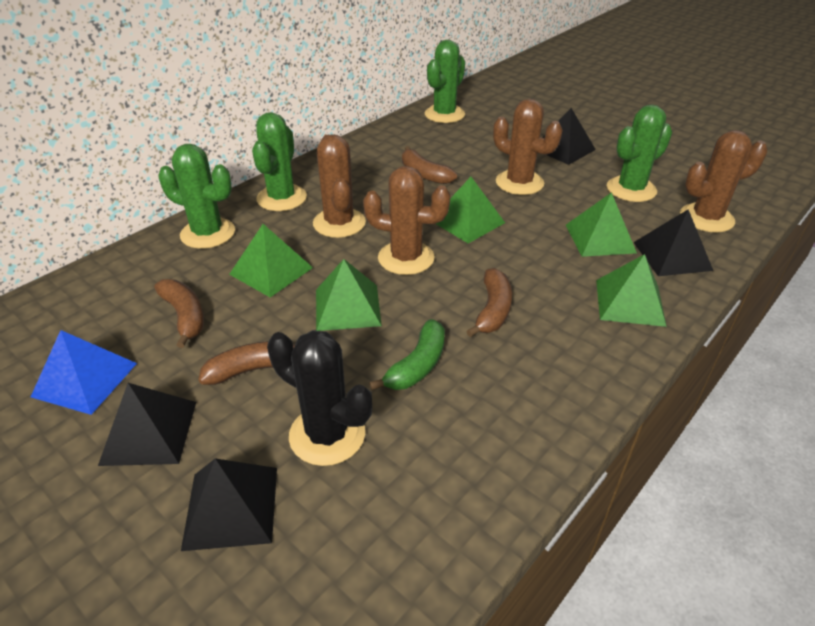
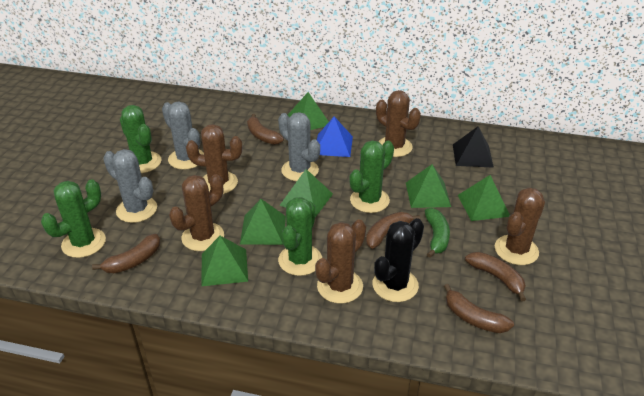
black pyramid: 4 -> 1
brown banana: 4 -> 5
brown cactus: 4 -> 5
green pyramid: 5 -> 6
grey cactus: 0 -> 3

